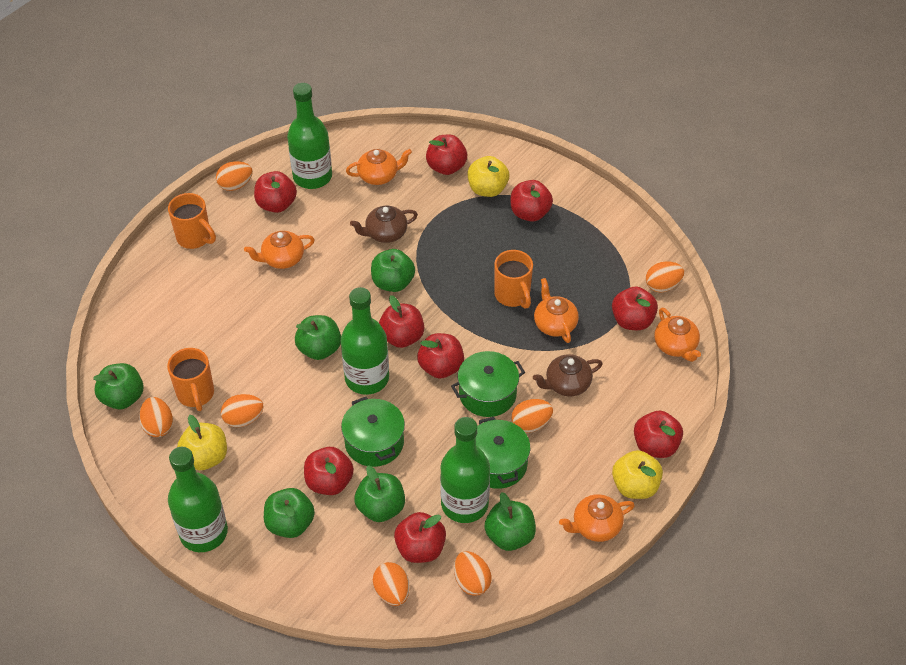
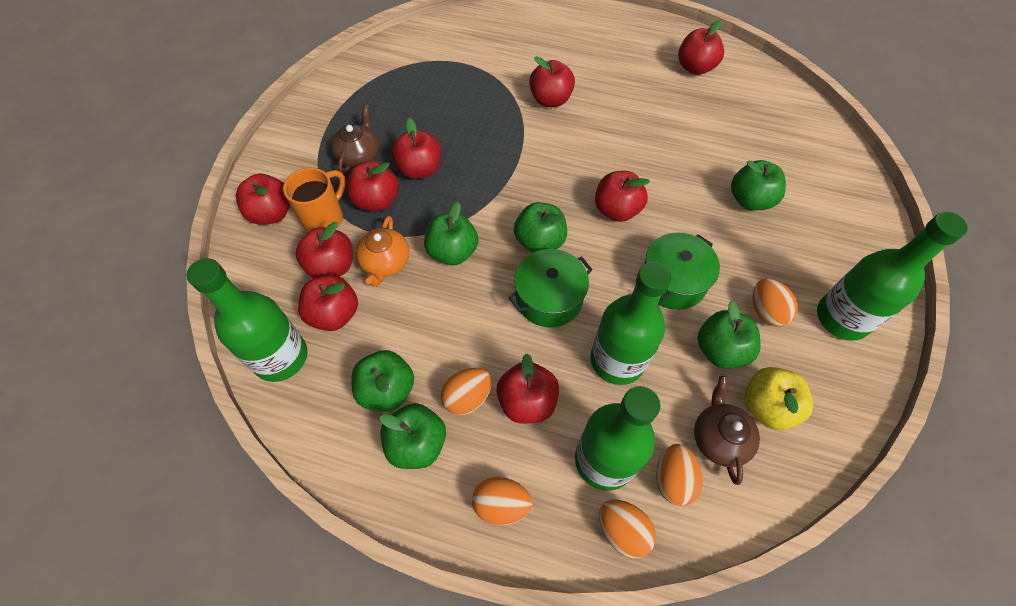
green pot: 3 -> 2
orange egg: 7 -> 5
orange mug: 3 -> 1
orange teapot: 5 -> 1
yellow apple: 3 -> 1

